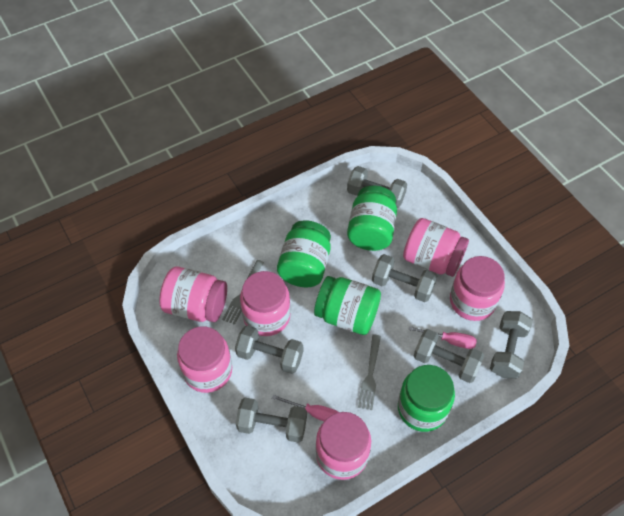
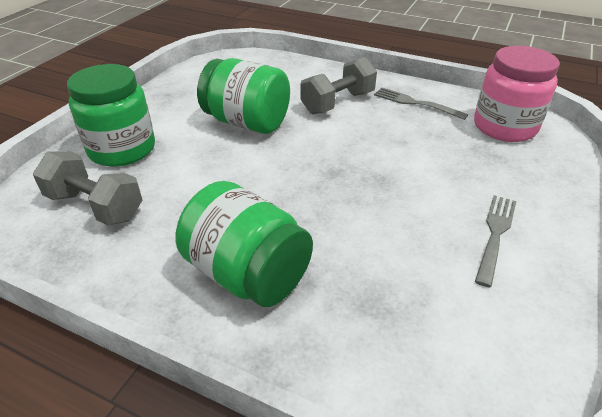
green jar: 4 -> 3
grey dumbbell: 6 -> 2
pink jar: 6 -> 1
pink screwdriver: 2 -> 0

